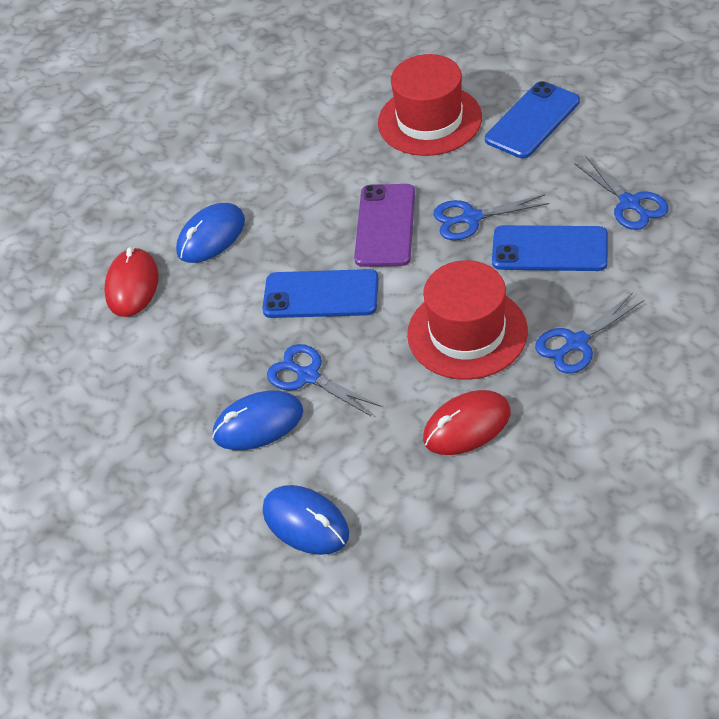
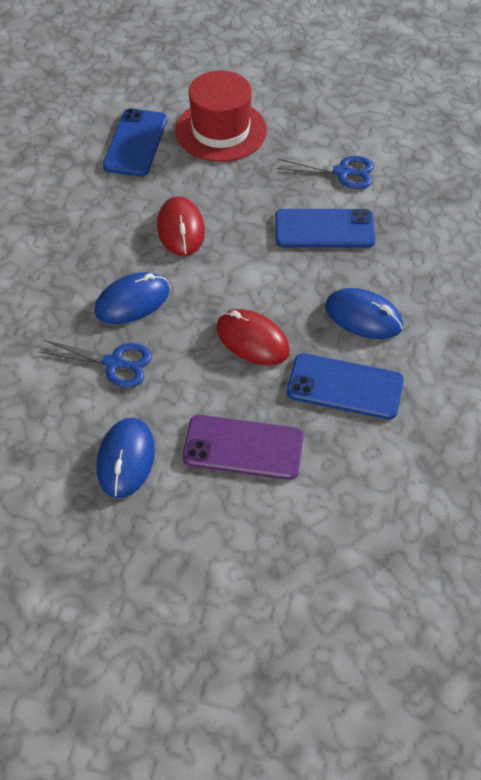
blue scissors: 4 -> 2
red hat: 2 -> 1

